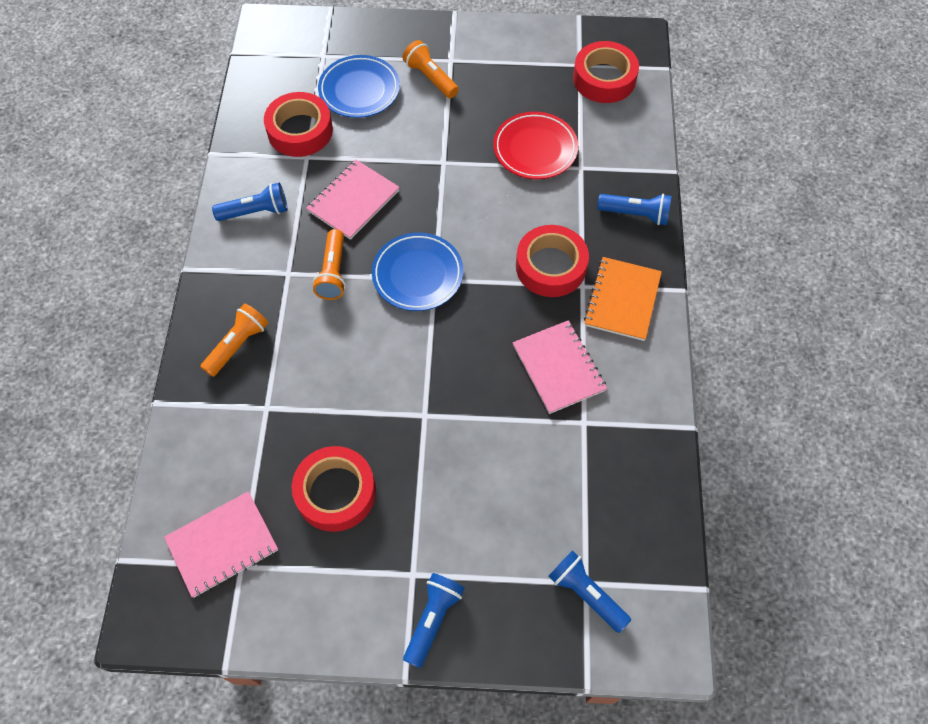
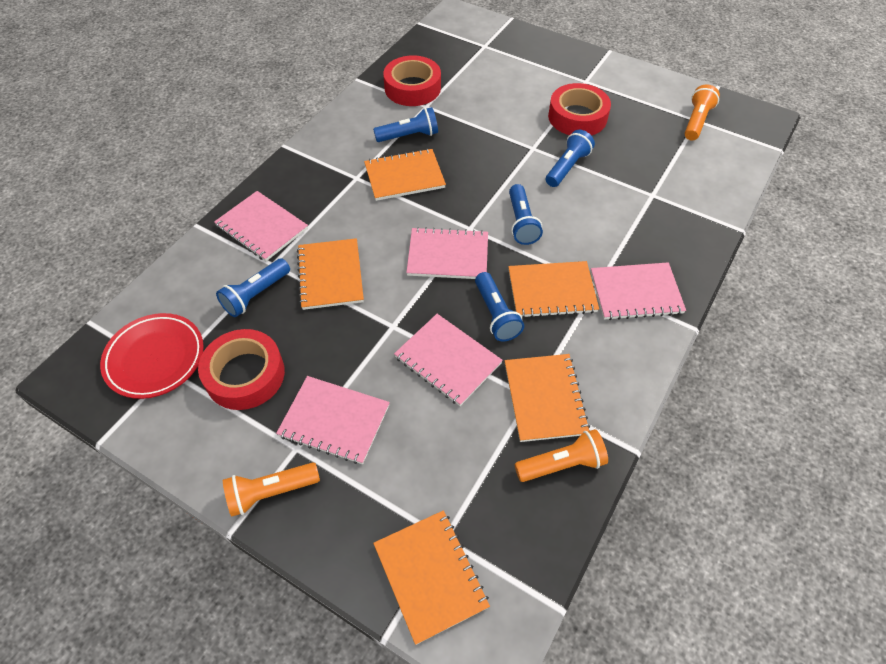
blue flashlight: 4 -> 5
blue plate: 2 -> 0
orange notebook: 1 -> 5
pink notebook: 3 -> 5
red tape: 4 -> 3

